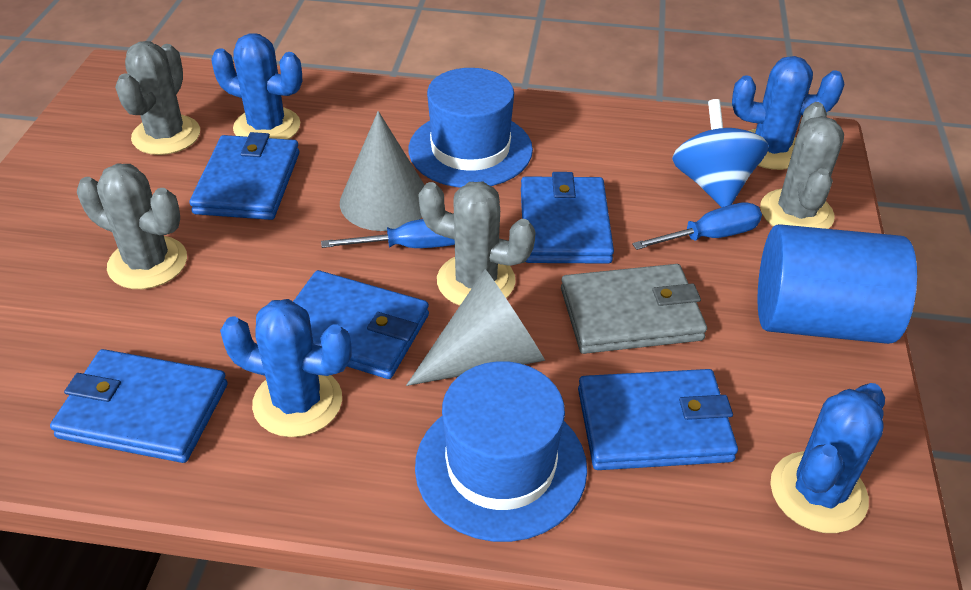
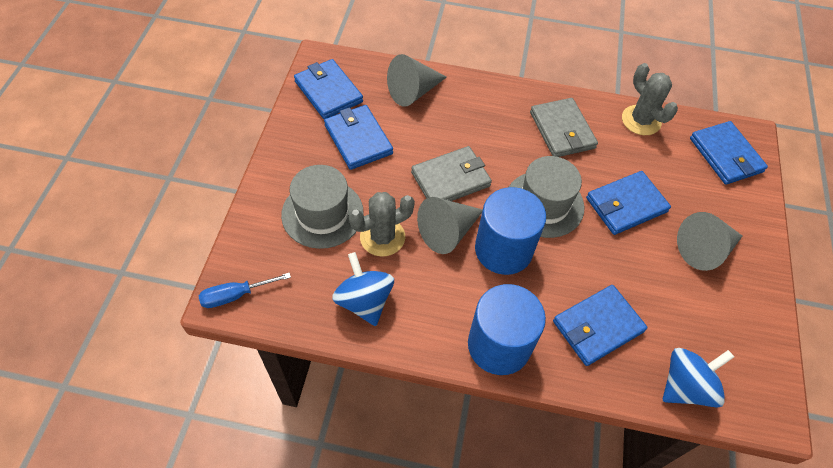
blue cactus: 4 -> 0
blue cylinder: 1 -> 2
blue hat: 2 -> 0
blue screwdriver: 2 -> 1
blue spinning top: 1 -> 2
grey cactus: 4 -> 2
grey cone: 2 -> 3
grey hat: 0 -> 2
grey wallet: 1 -> 2

